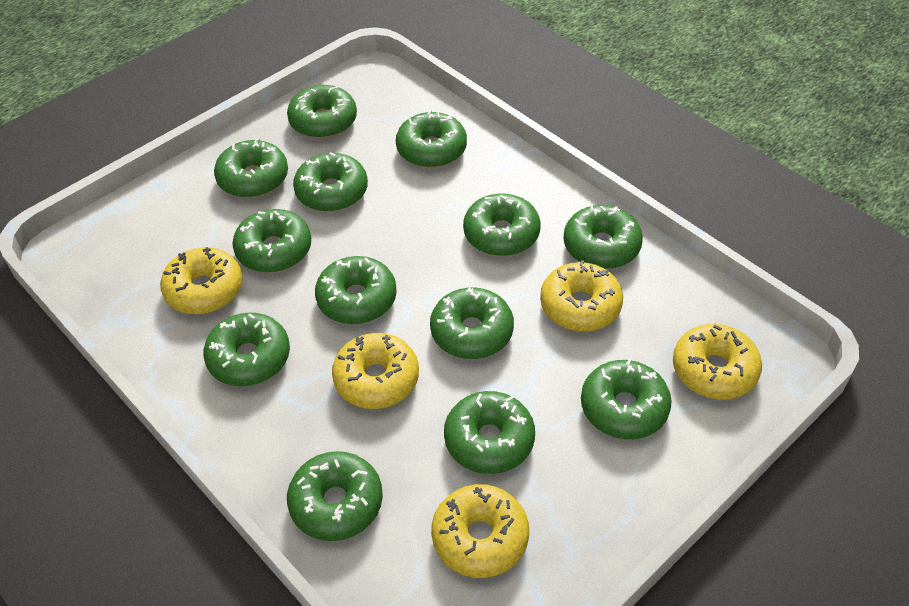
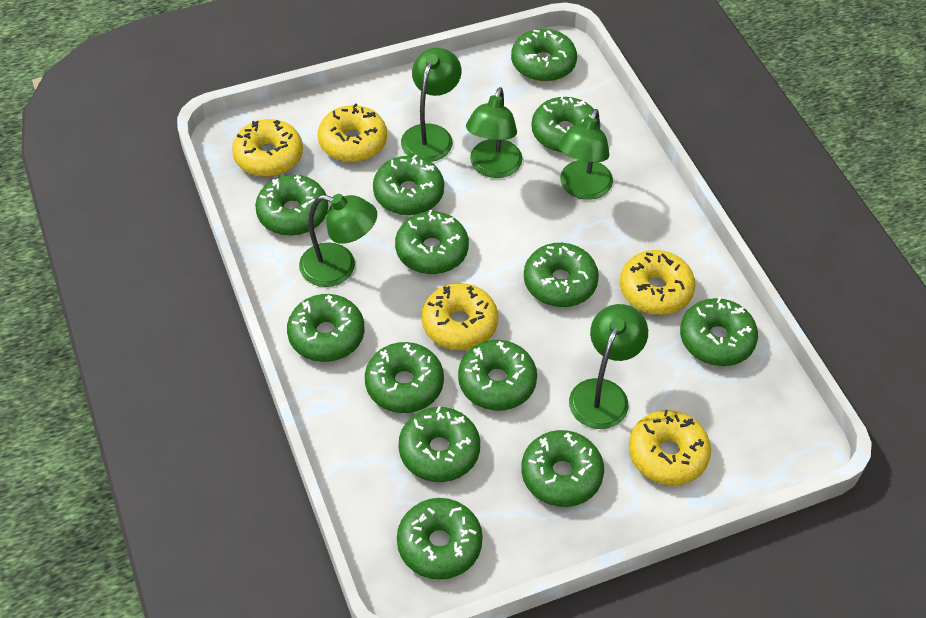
green lamp: 0 -> 5

